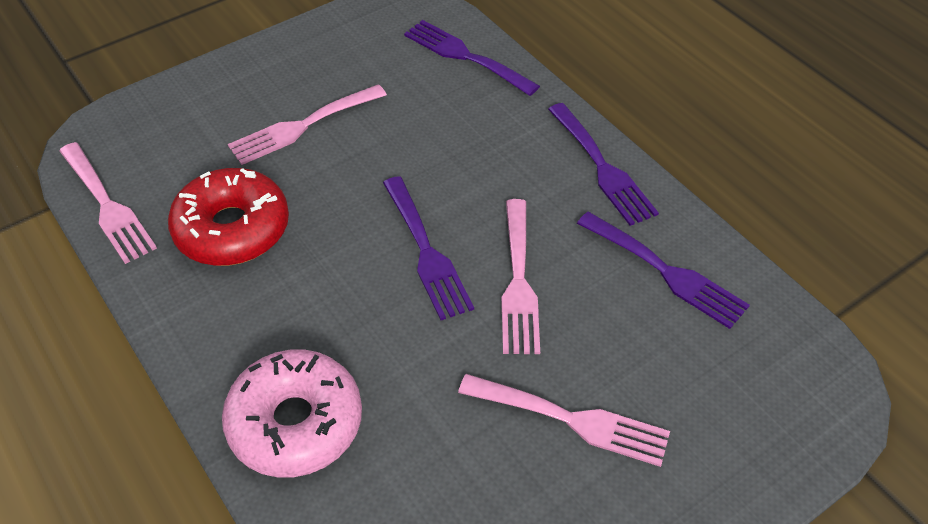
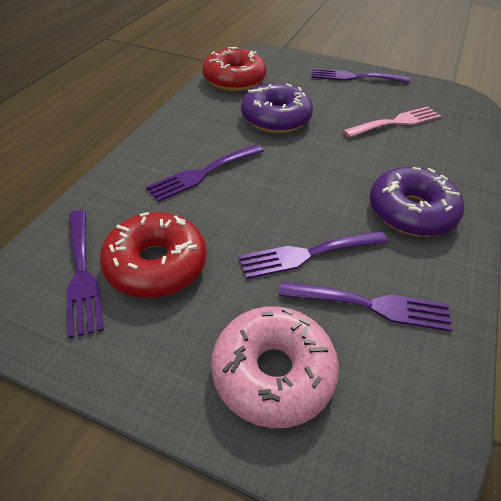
pink fork: 4 -> 1
purple donut: 0 -> 2
purple fork: 4 -> 5
red donut: 1 -> 2

